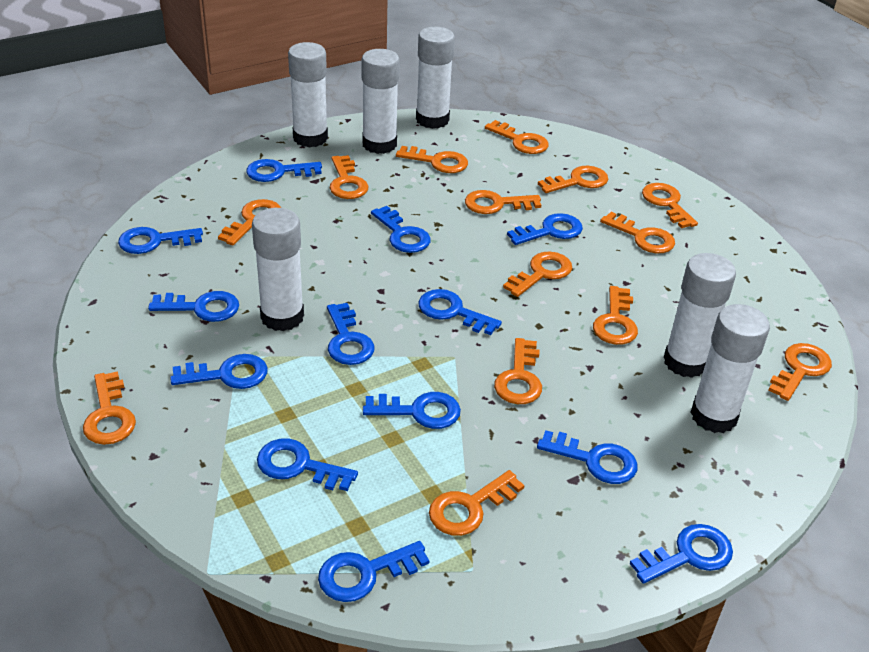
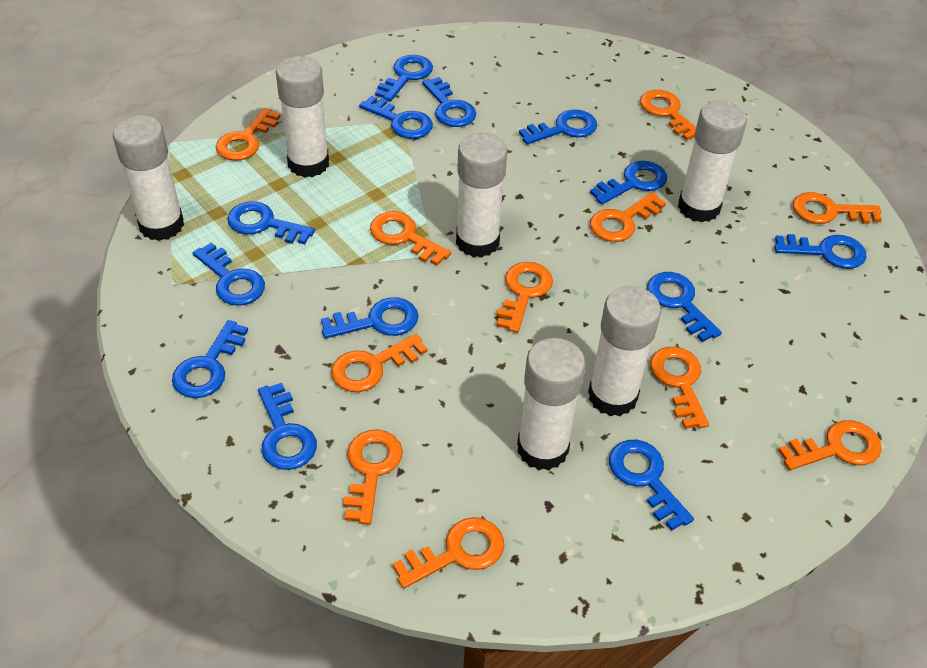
orange key: 14 -> 11

